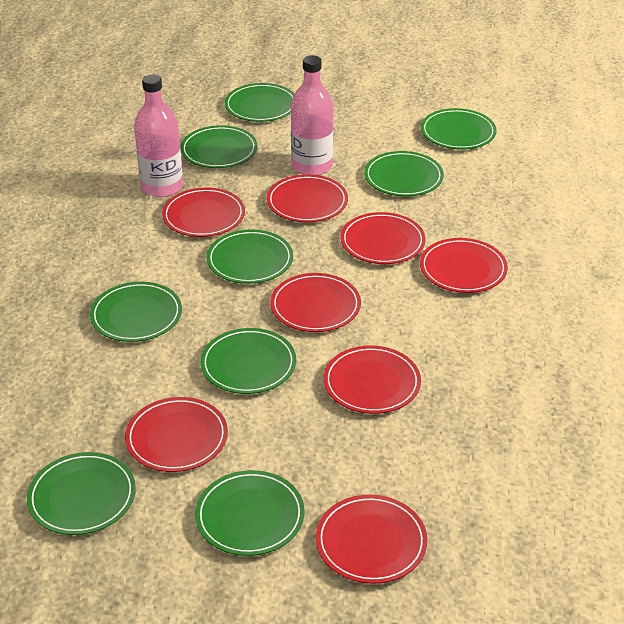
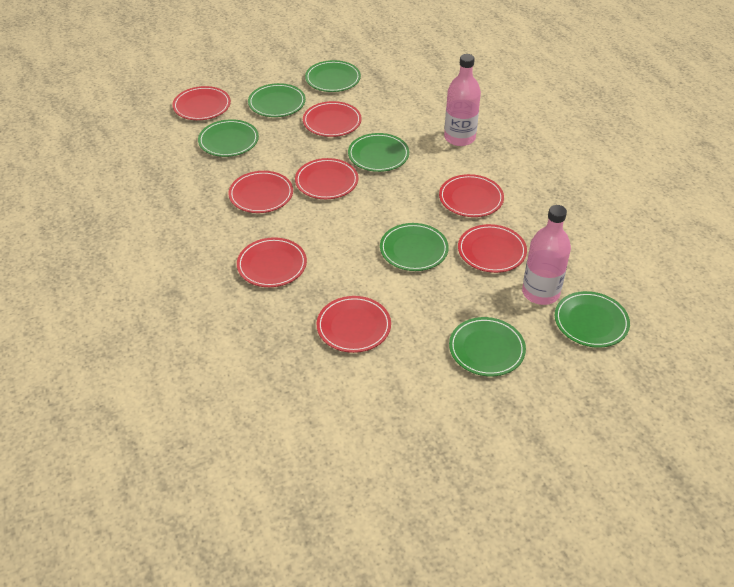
green plate: 9 -> 7

